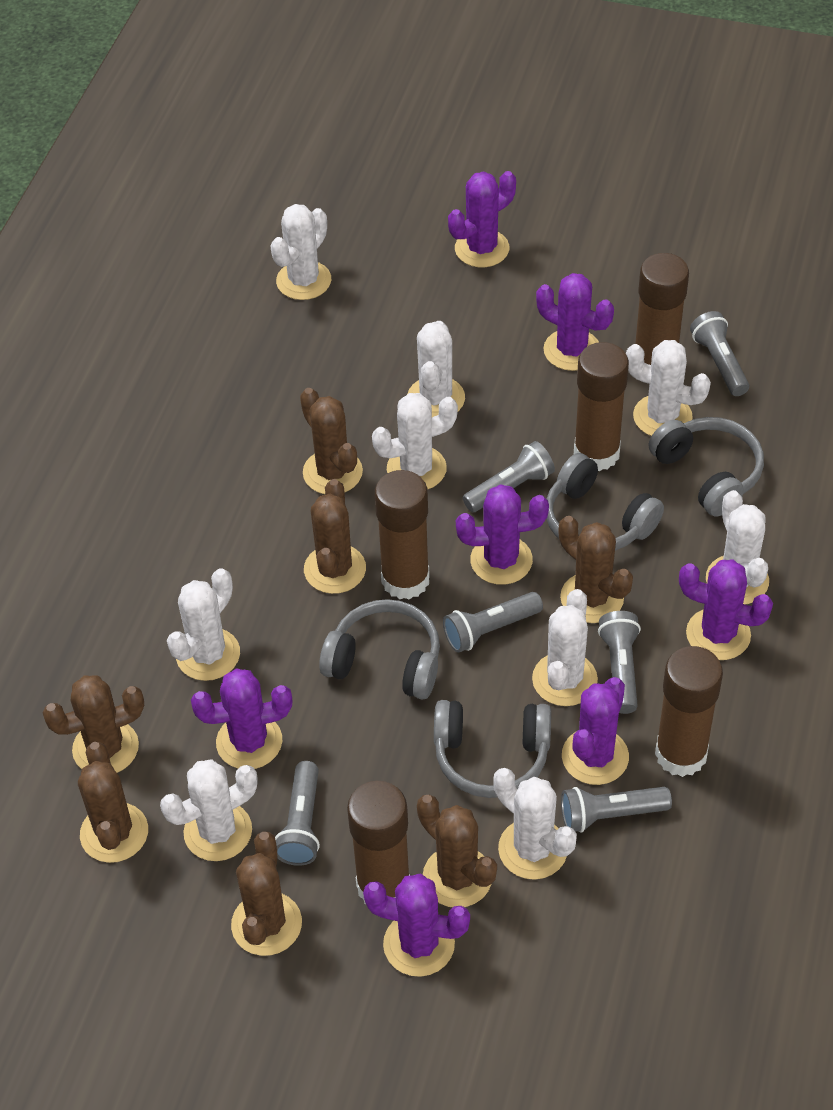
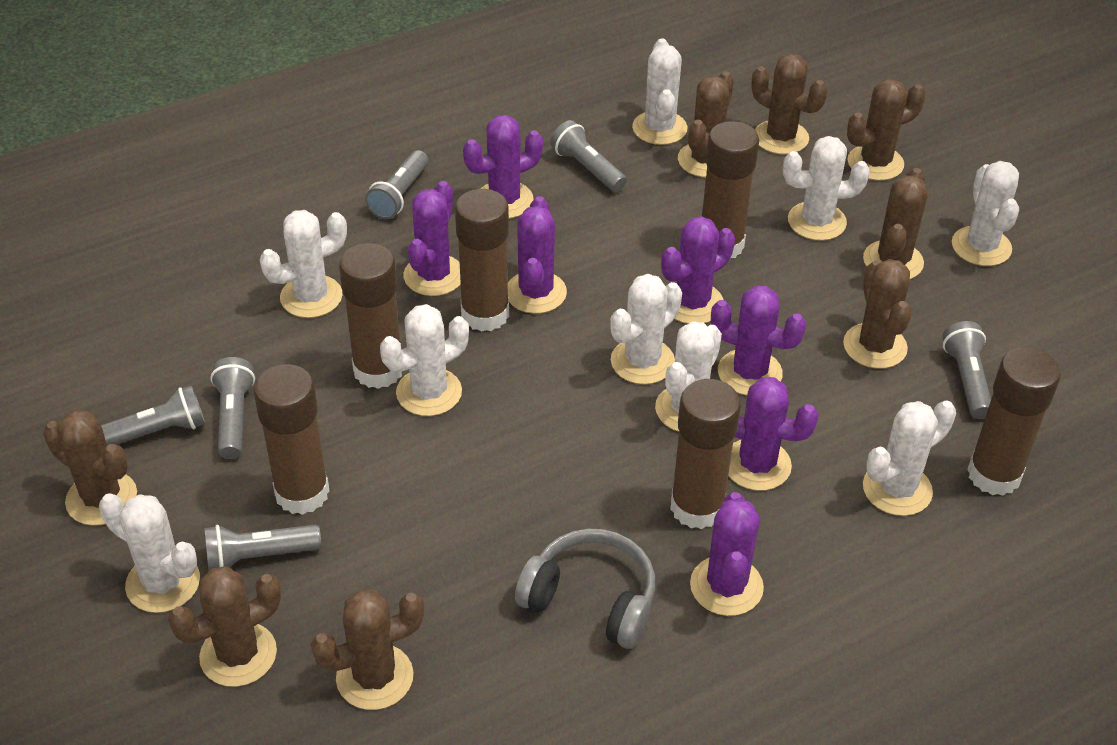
brown cactus: 7 -> 8
brown glue stick: 5 -> 6
grey headphones: 4 -> 1

